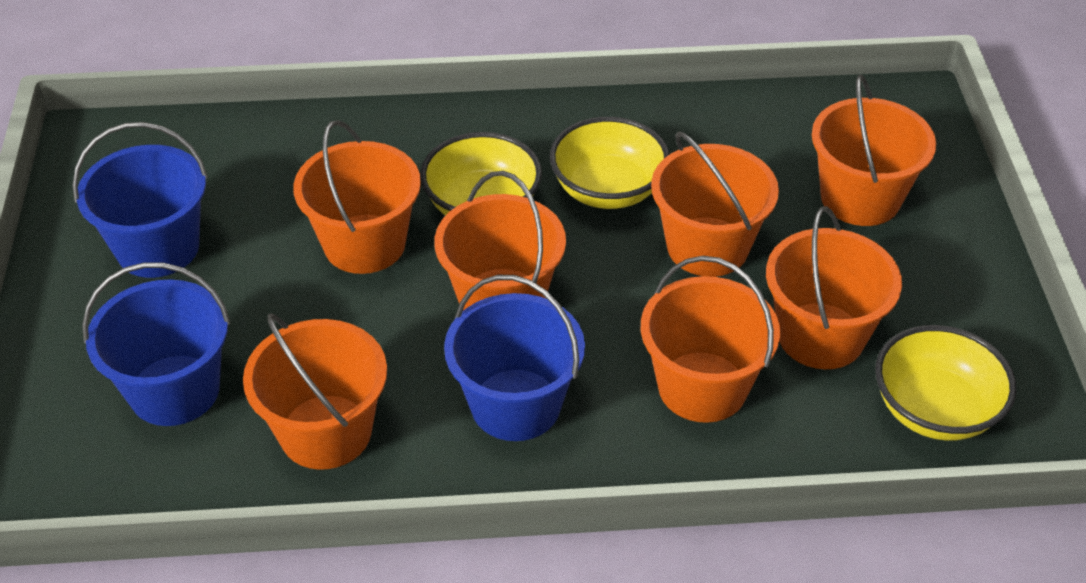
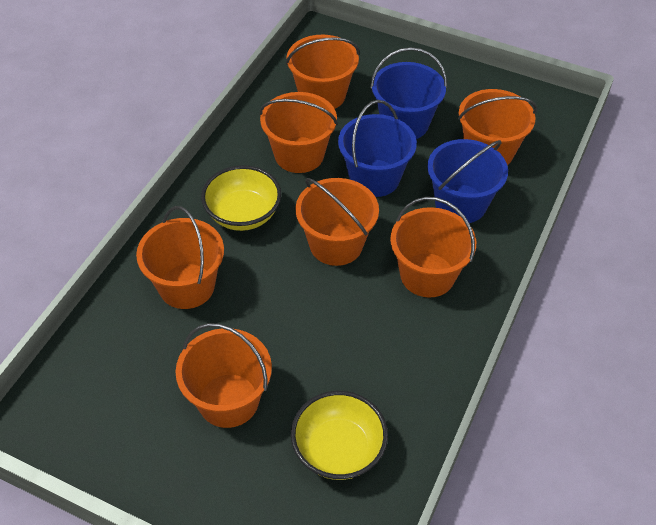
yellow bowl: 3 -> 2

